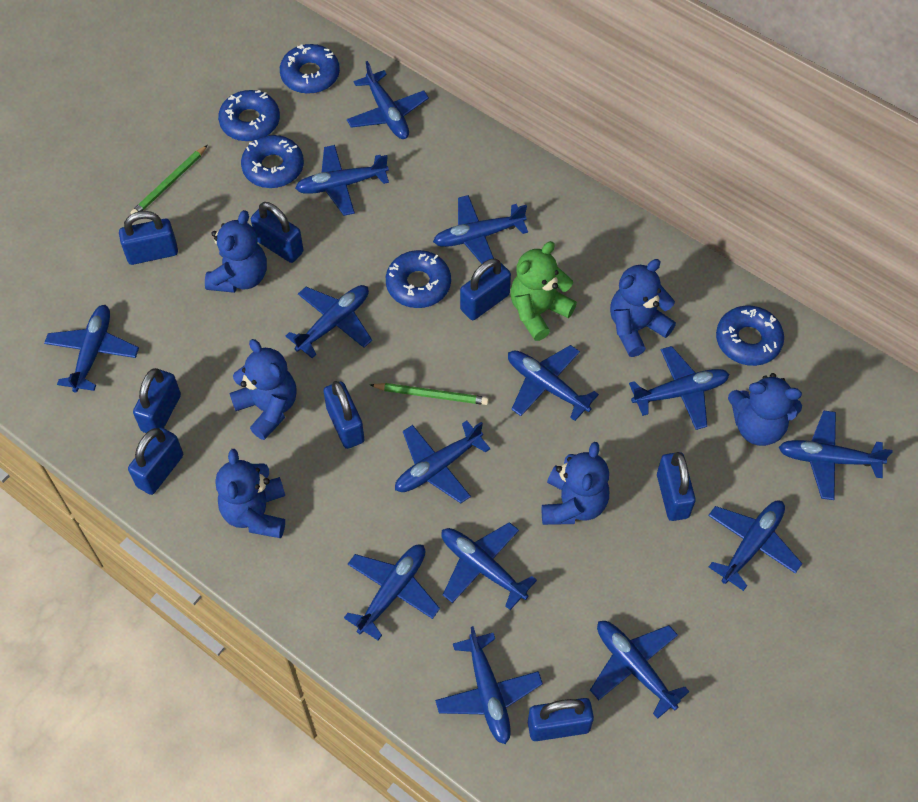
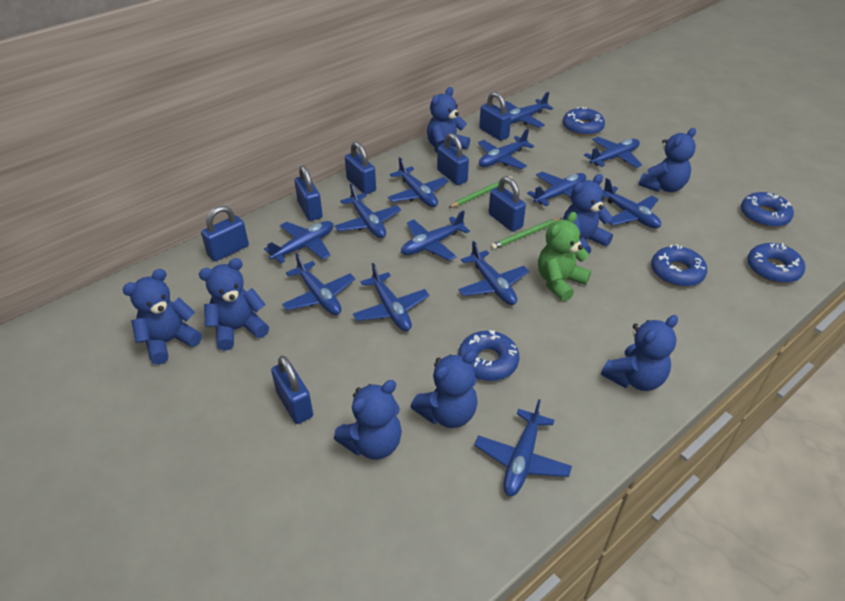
blue padlock: 8 -> 7
blue plane: 14 -> 13
blue teddy bear: 6 -> 8

